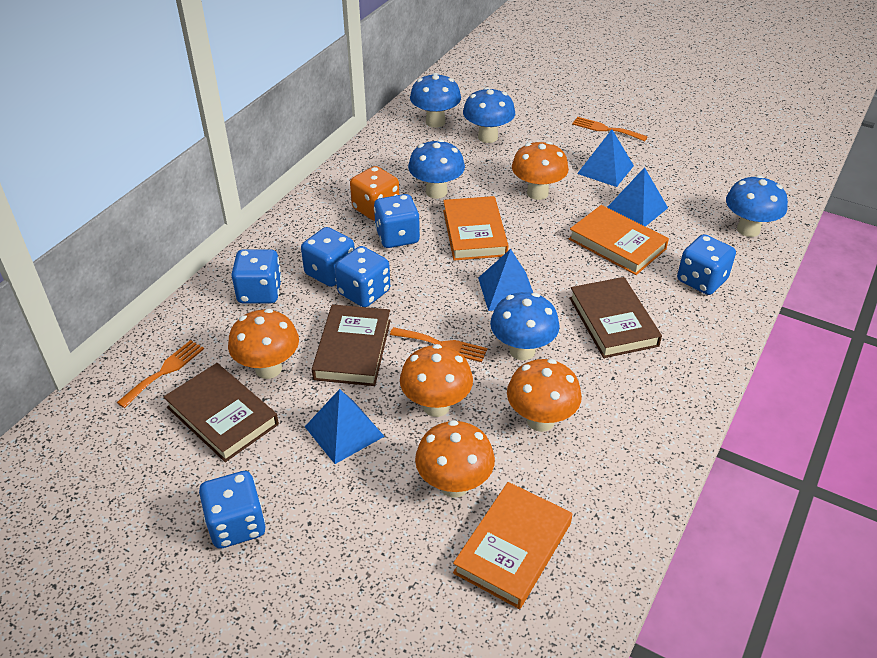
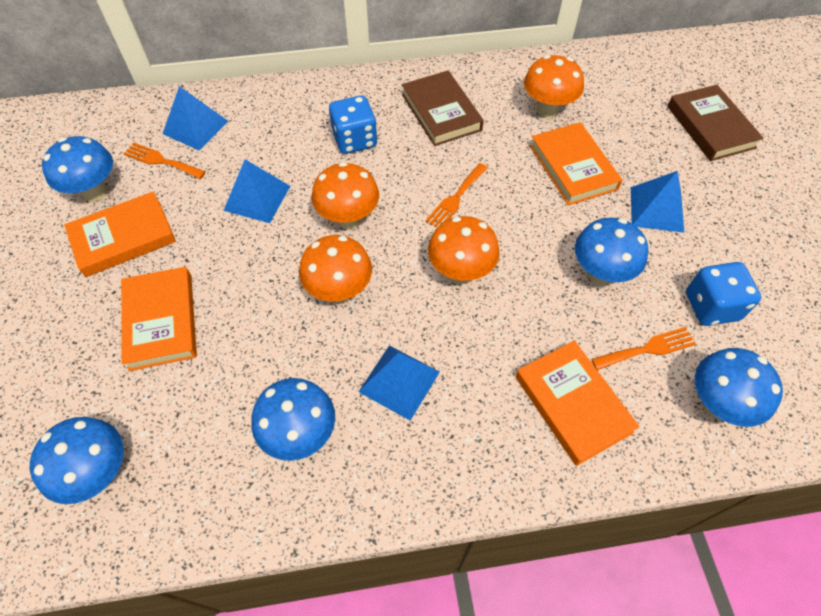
blue dice: 6 -> 2
brown book: 3 -> 2
orange book: 3 -> 4
orange dice: 1 -> 0
orange mushroom: 5 -> 4

